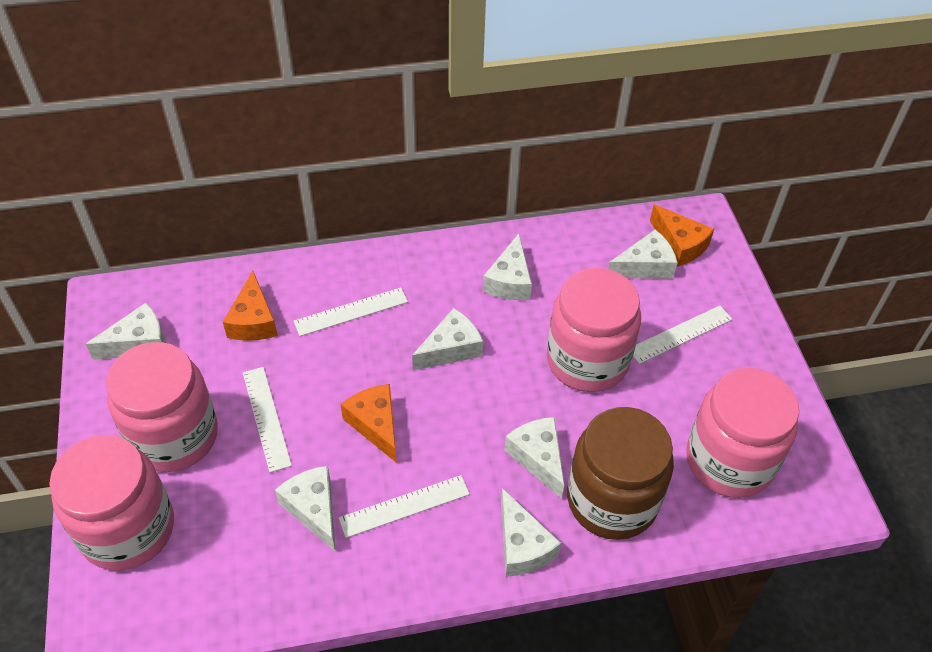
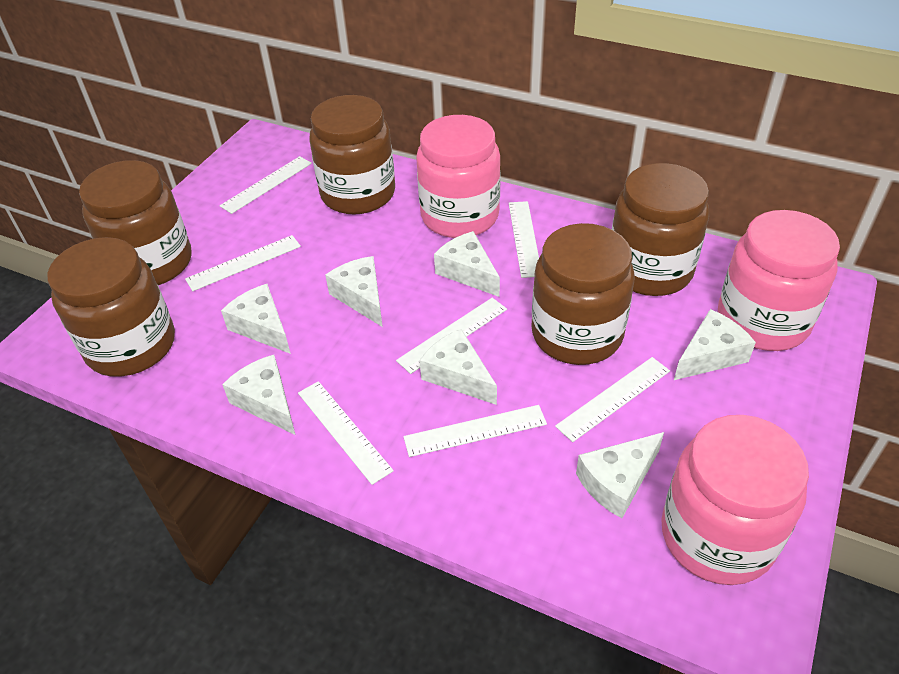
brown jar: 1 -> 5
orange cheese: 3 -> 0
pink jar: 4 -> 3
white ruler: 4 -> 7

